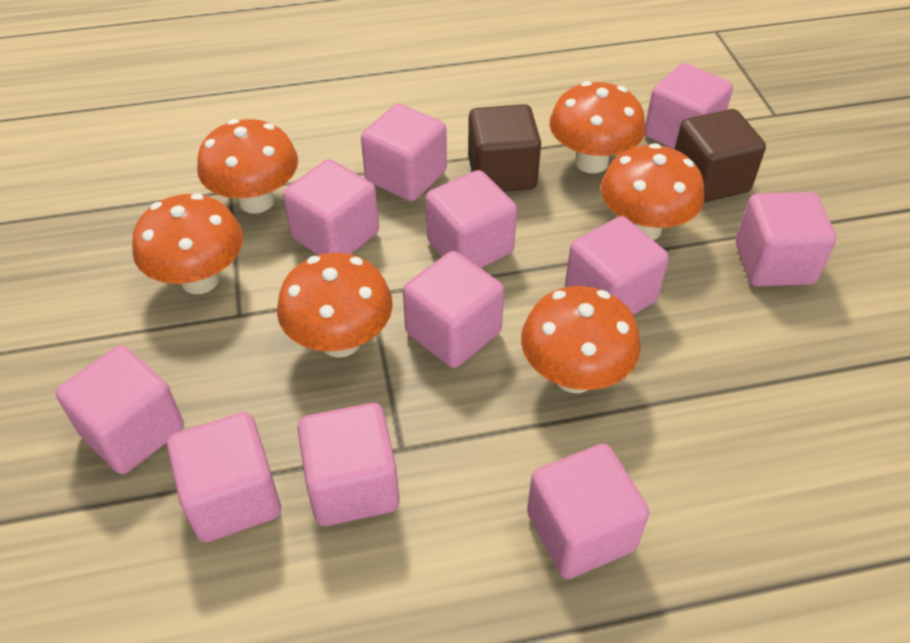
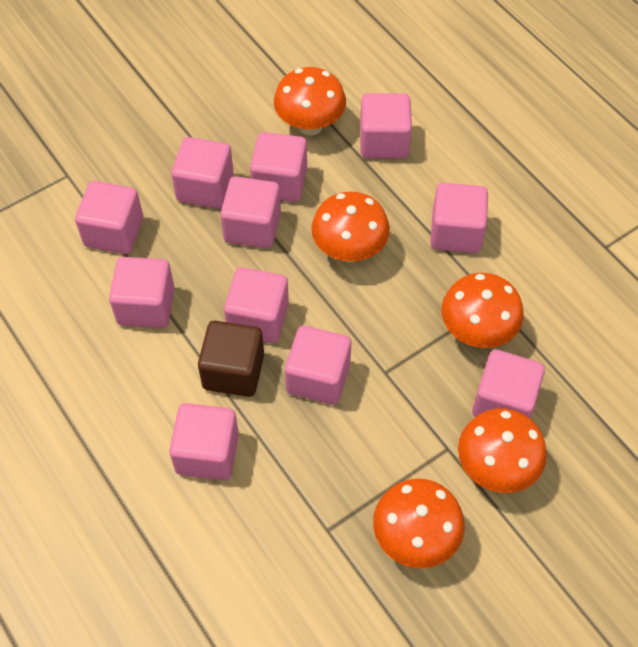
brown cube: 2 -> 1
orange mushroom: 6 -> 5

